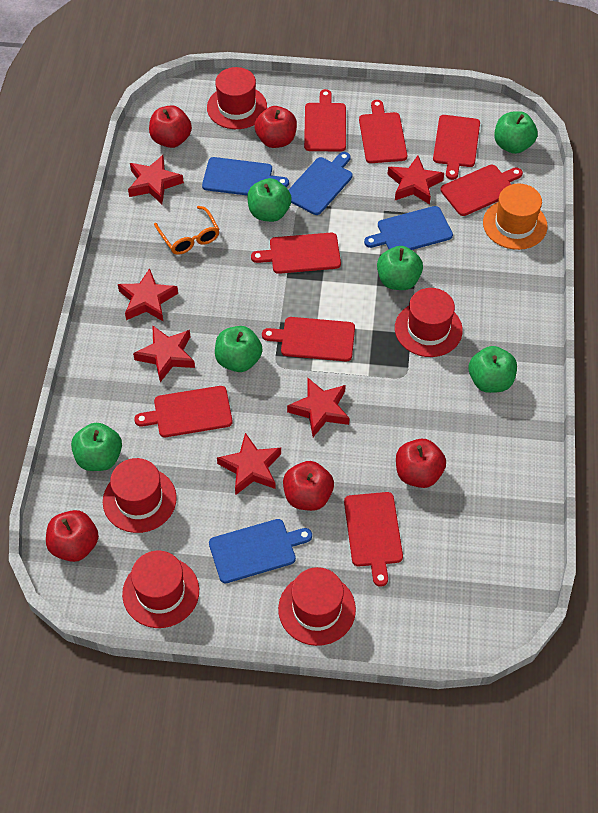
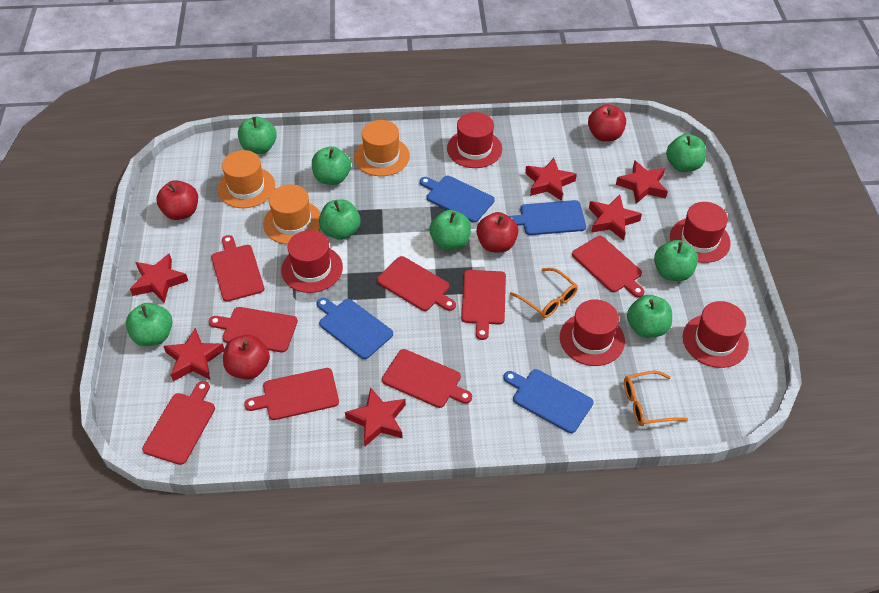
green apple: 6 -> 8
orange glasses: 1 -> 2
orange hat: 1 -> 3
red apple: 5 -> 4

